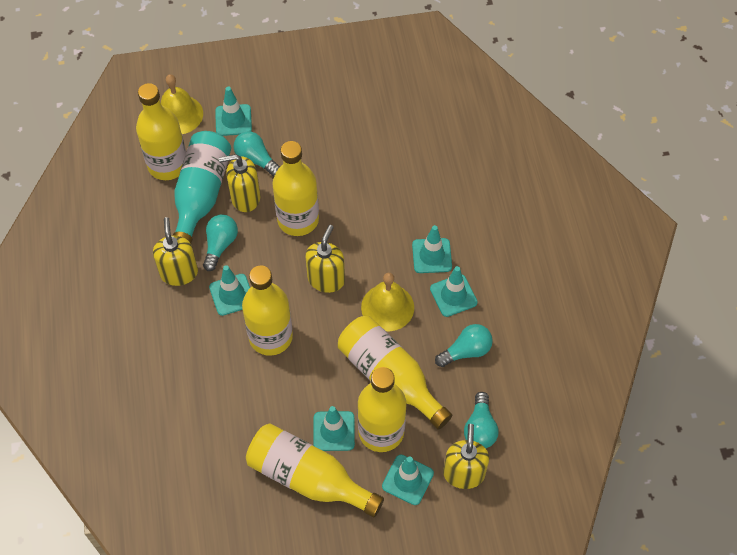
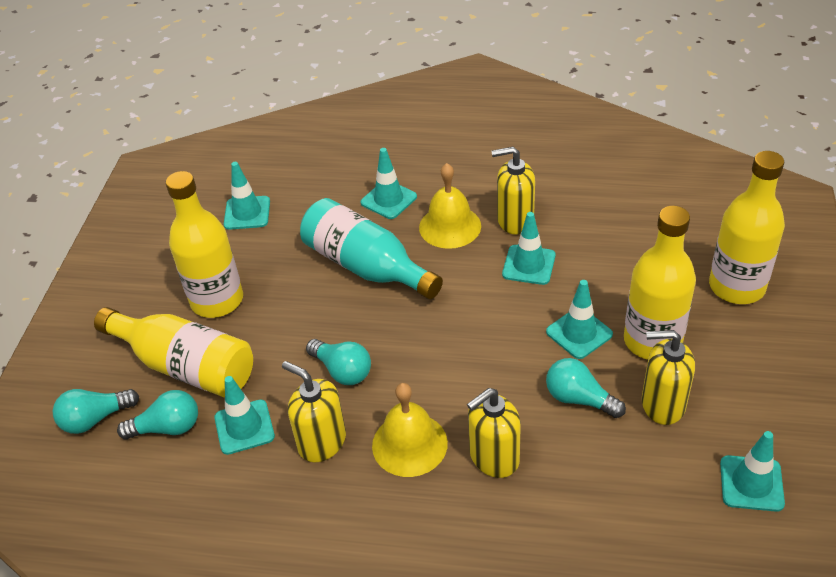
yellow bottle: 6 -> 4

